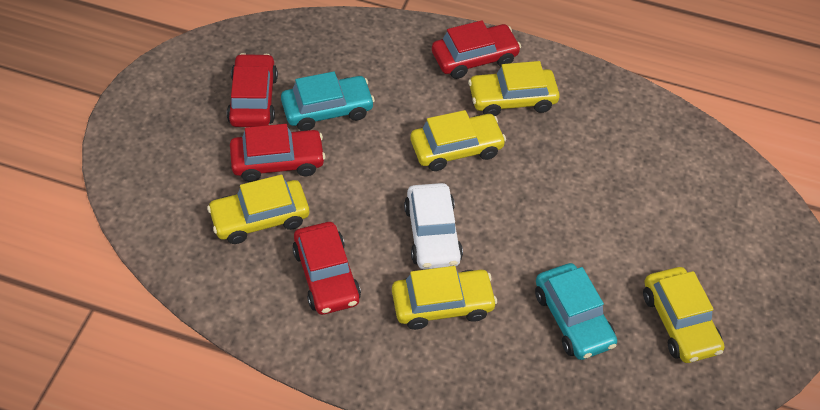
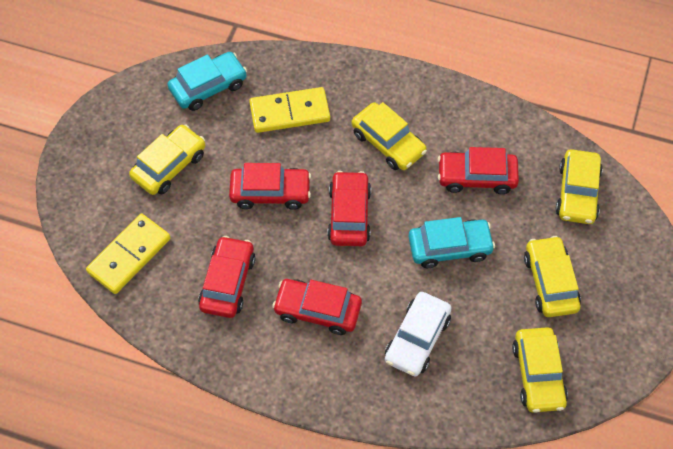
red car: 4 -> 5
yellow domino: 0 -> 2

